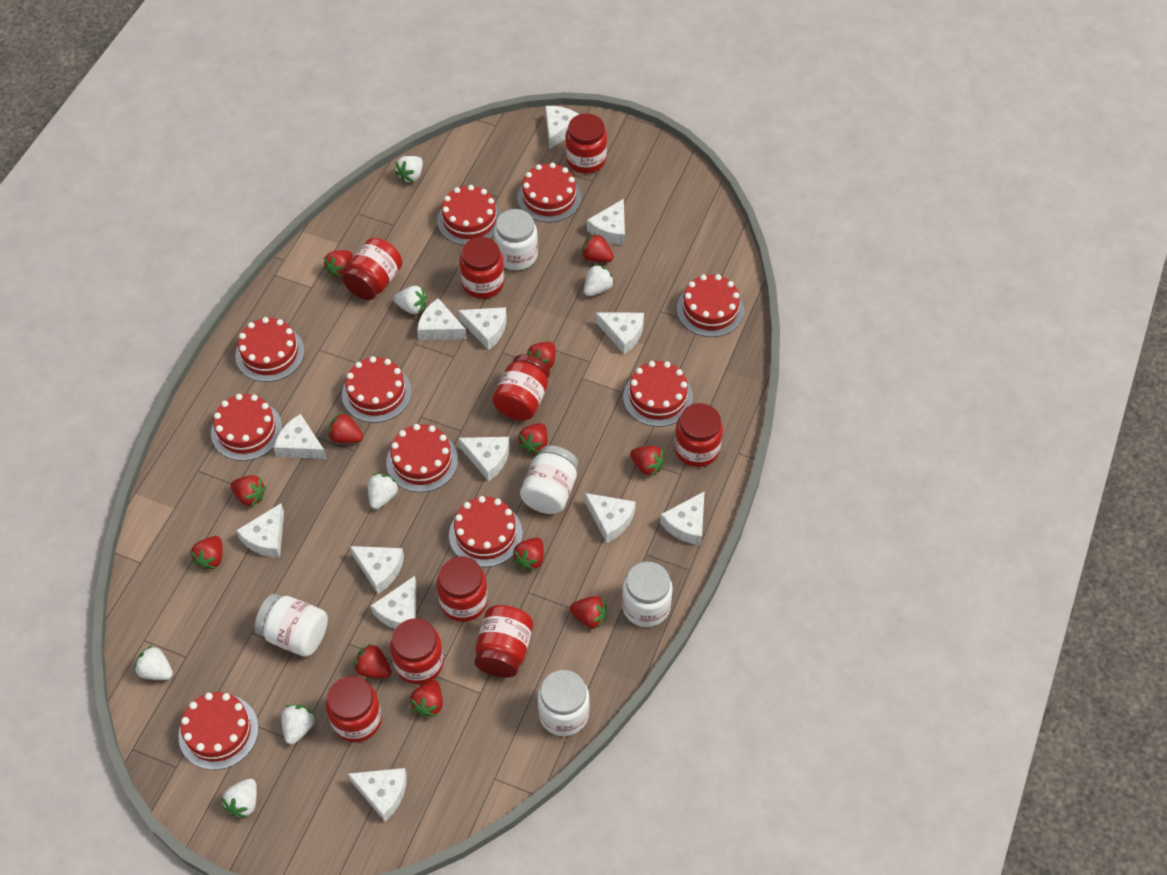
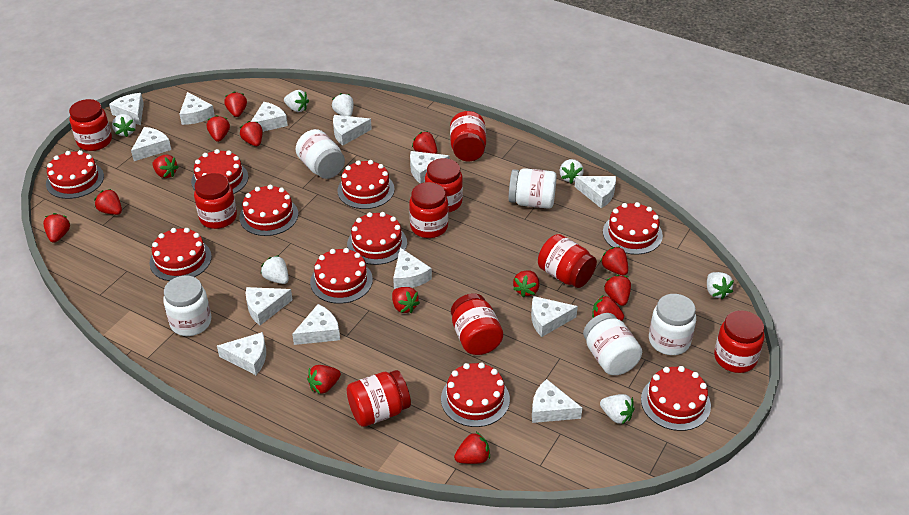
red strawberry: 12 -> 14

